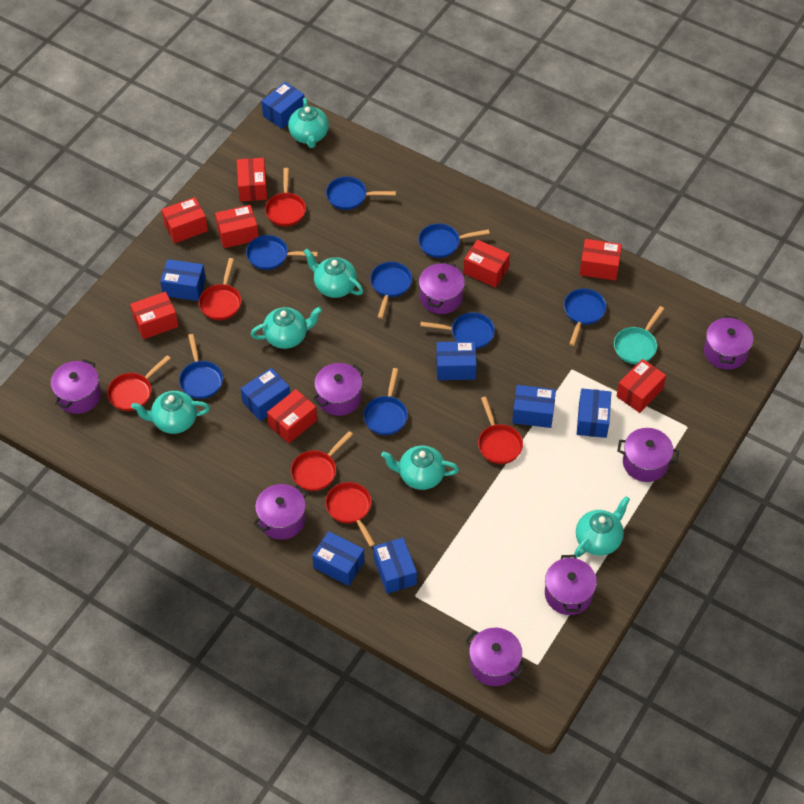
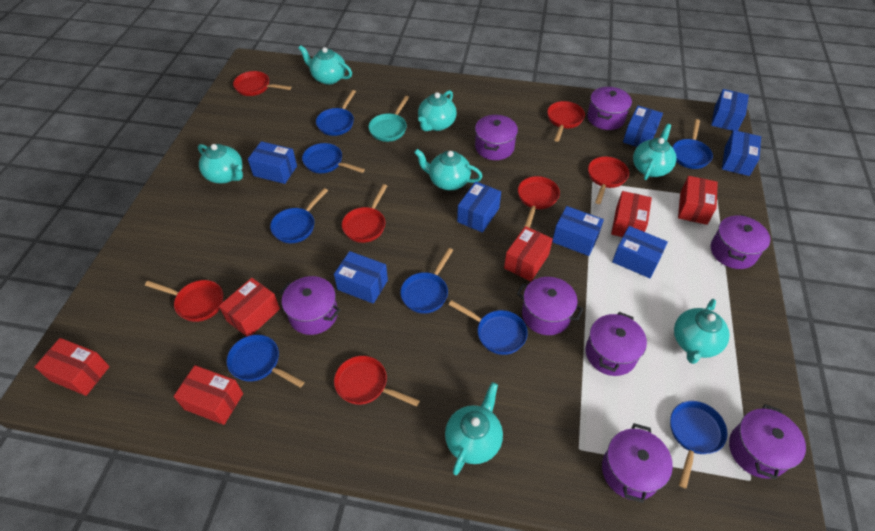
red box: 8 -> 6
red pan: 6 -> 7
turquoise teapot: 6 -> 7

